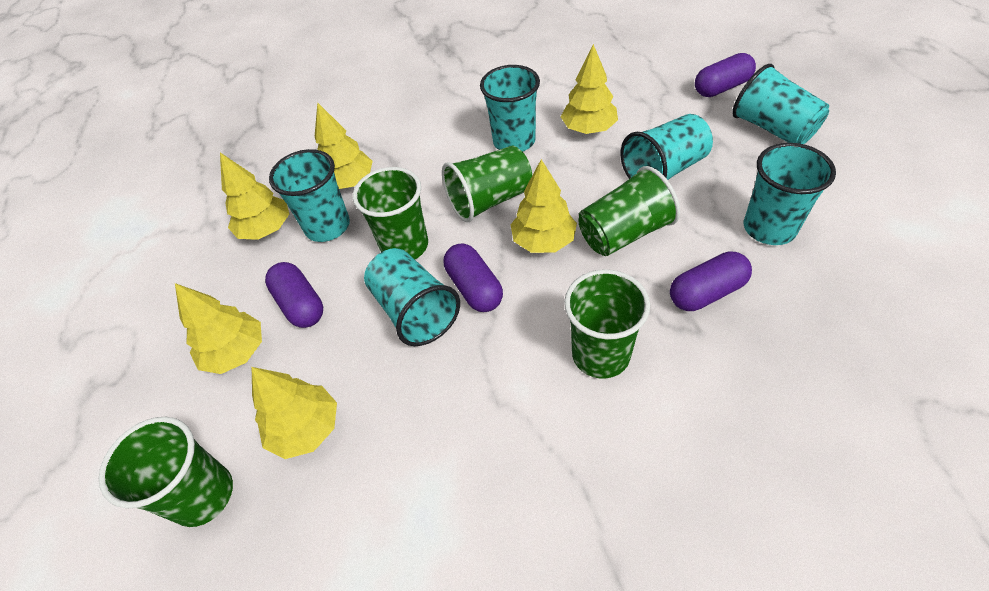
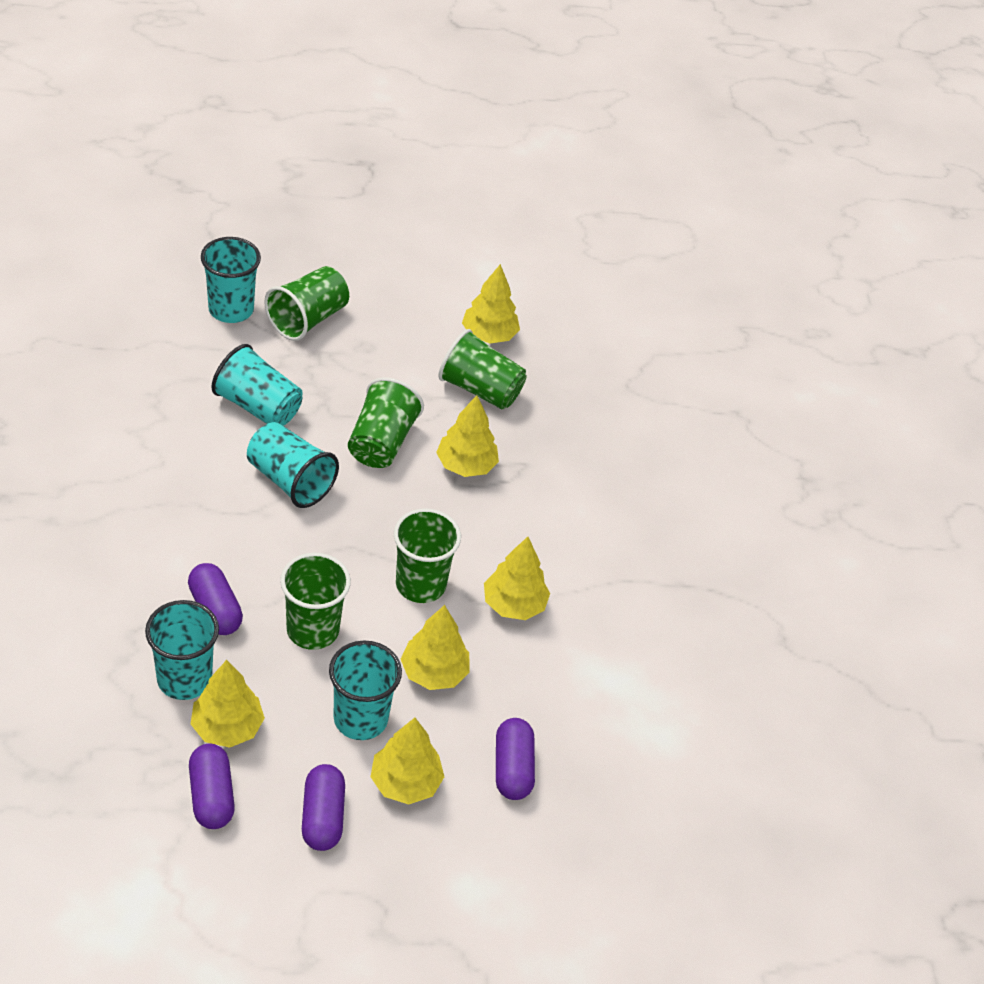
turquoise cup: 6 -> 5

